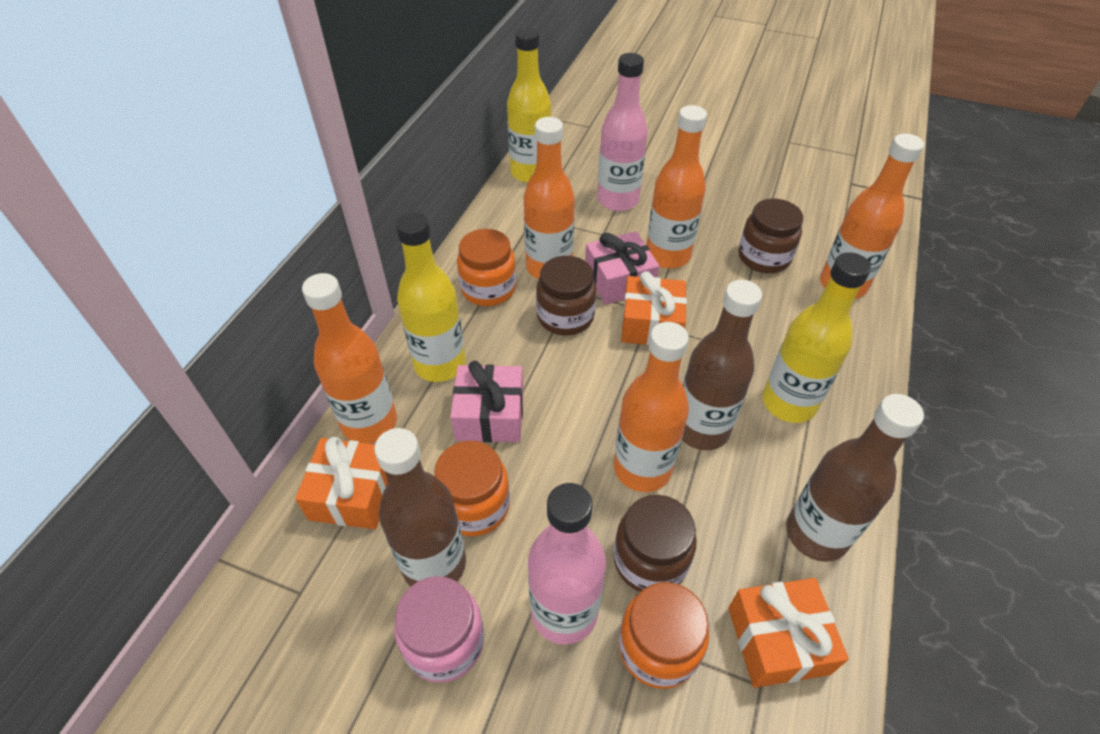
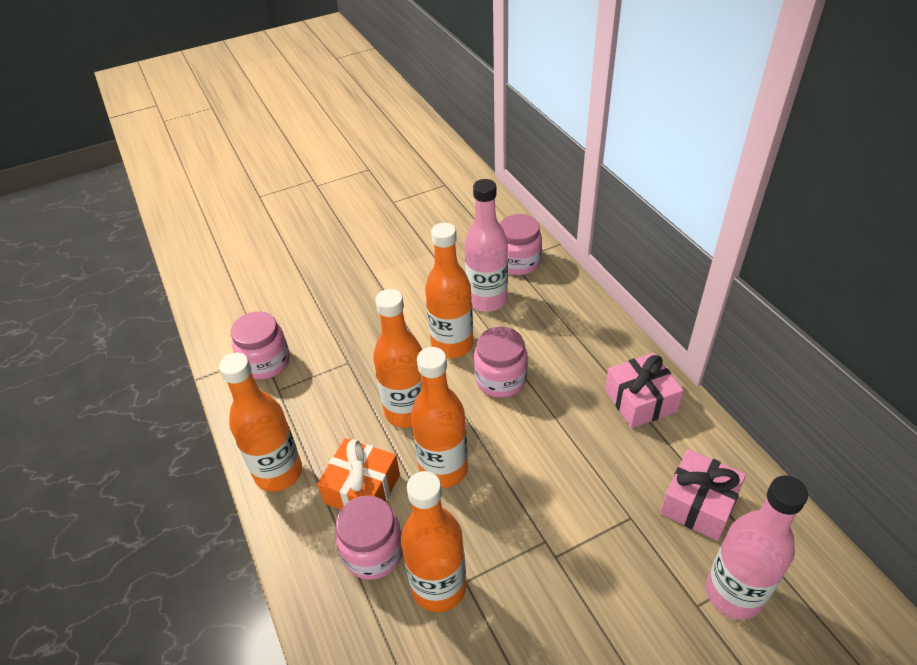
brown bottle: 3 -> 0
brown jar: 3 -> 0
orange gift: 3 -> 1
orange jar: 3 -> 0
pink jar: 1 -> 4
yellow bottle: 3 -> 0

